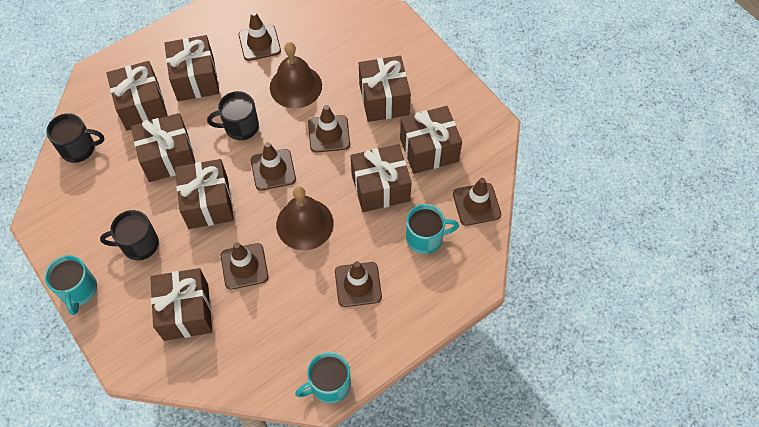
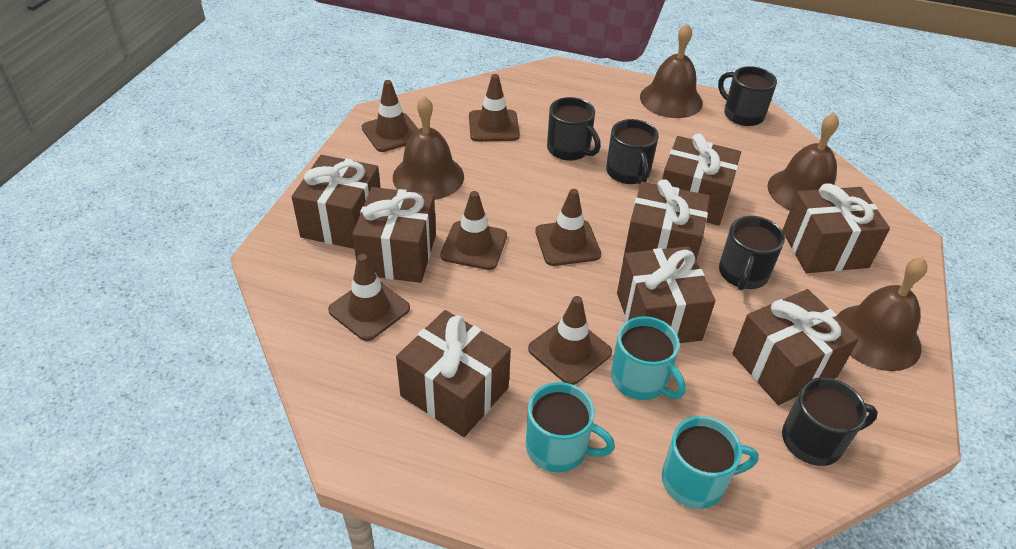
black mug: 3 -> 5
brown bell: 2 -> 4

